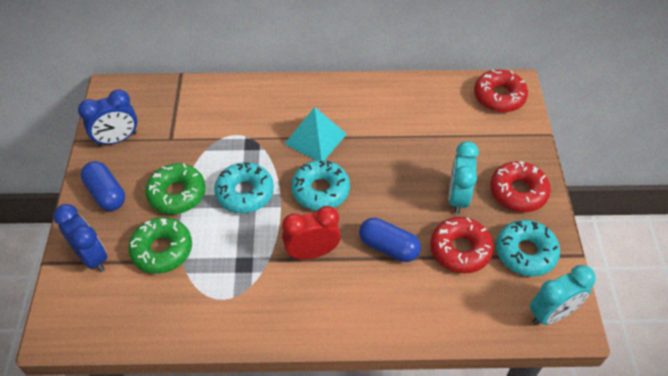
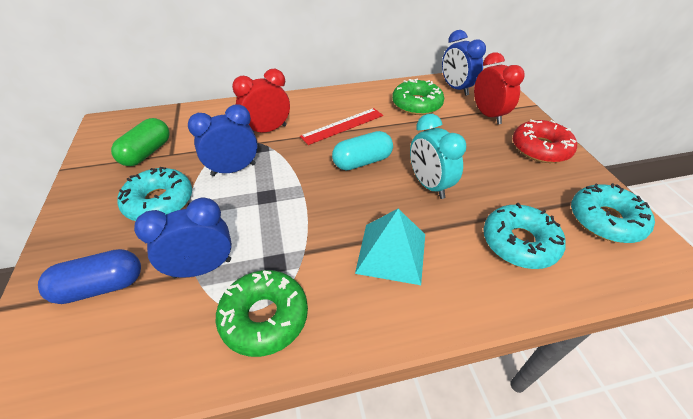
blue capsule: 2 -> 1
blue clock: 2 -> 3
green capsule: 0 -> 1
red clock: 1 -> 2
red donut: 3 -> 1
red ruler: 0 -> 1
turquoise capsule: 0 -> 1
turquoise clock: 2 -> 1

